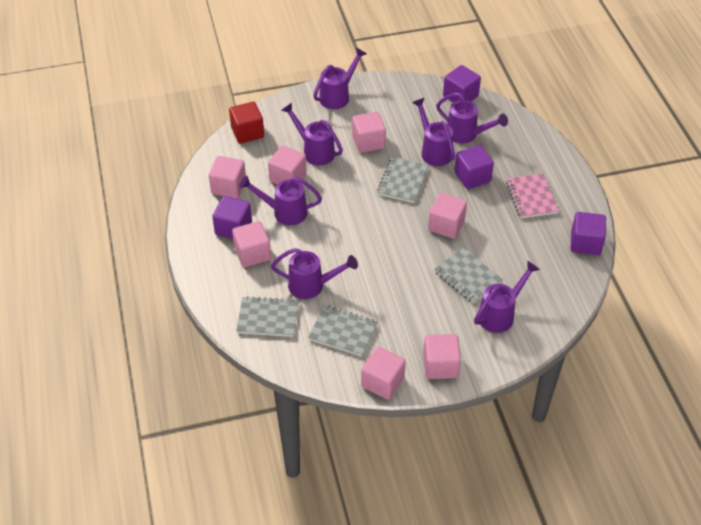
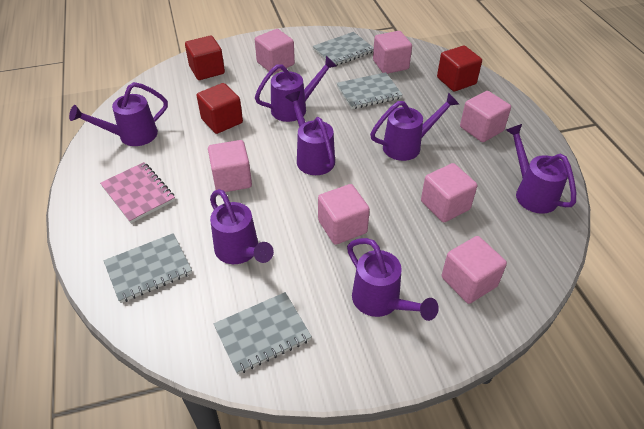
purple cube: 4 -> 0
red cube: 1 -> 3

